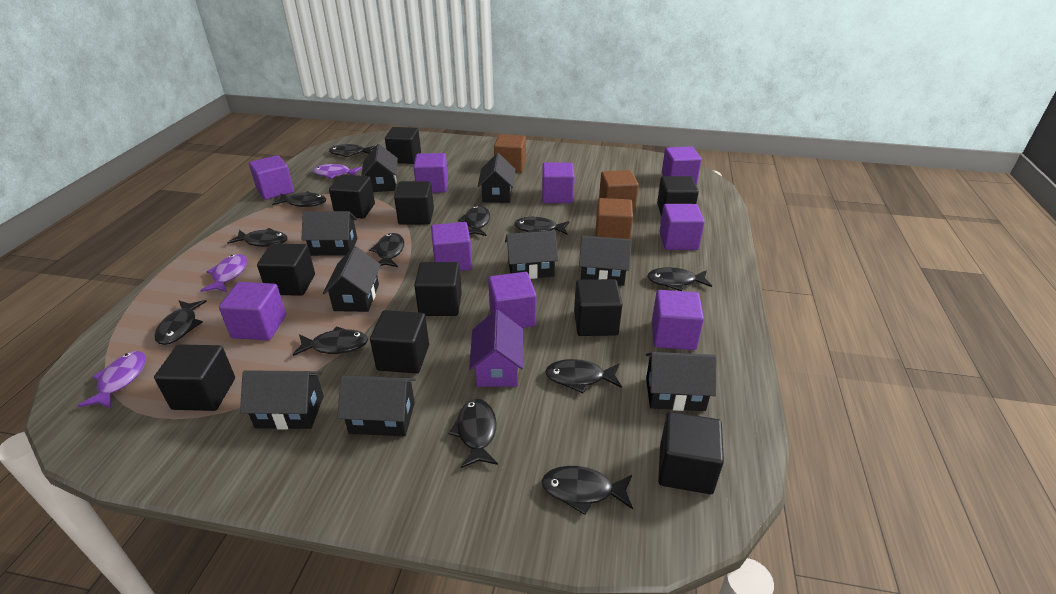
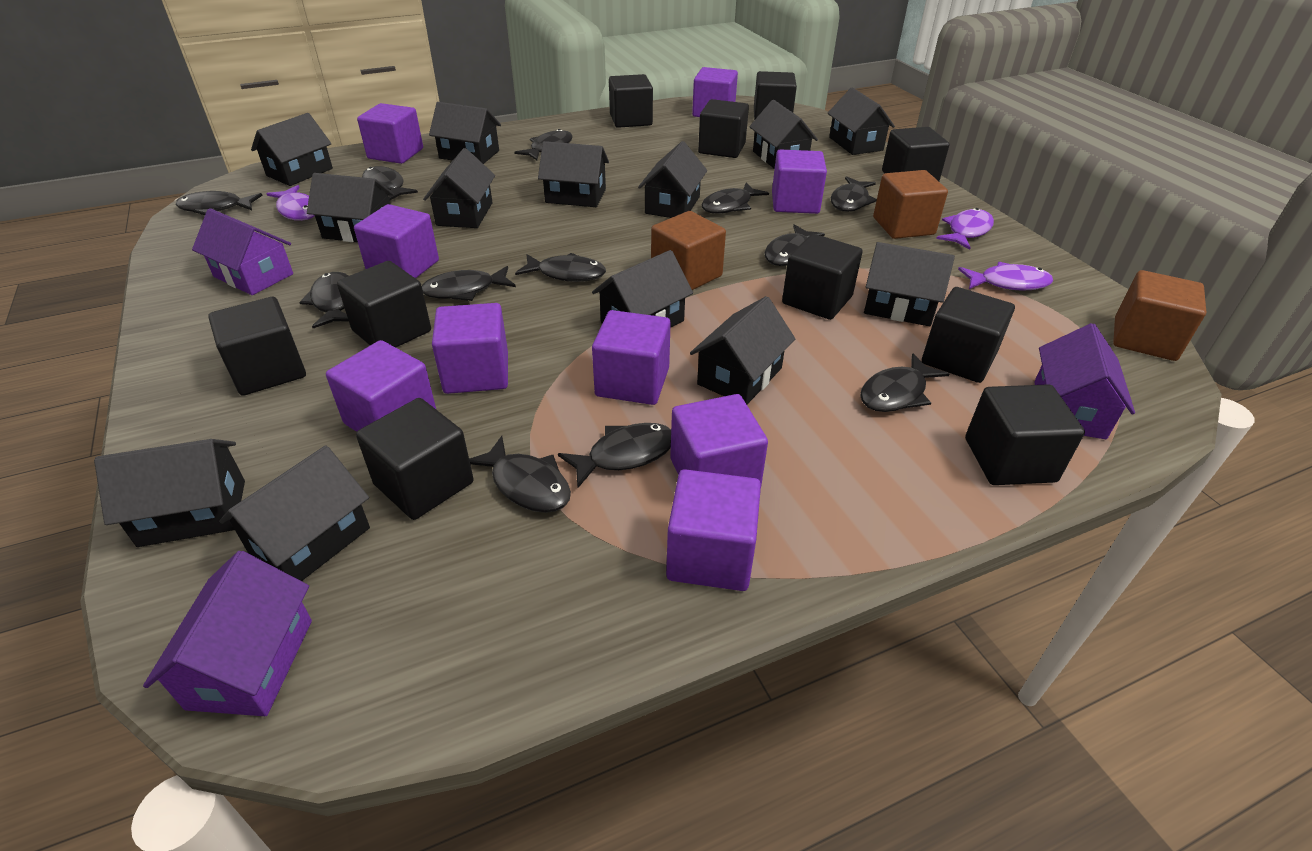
black house: 9 -> 13
purple house: 1 -> 3

